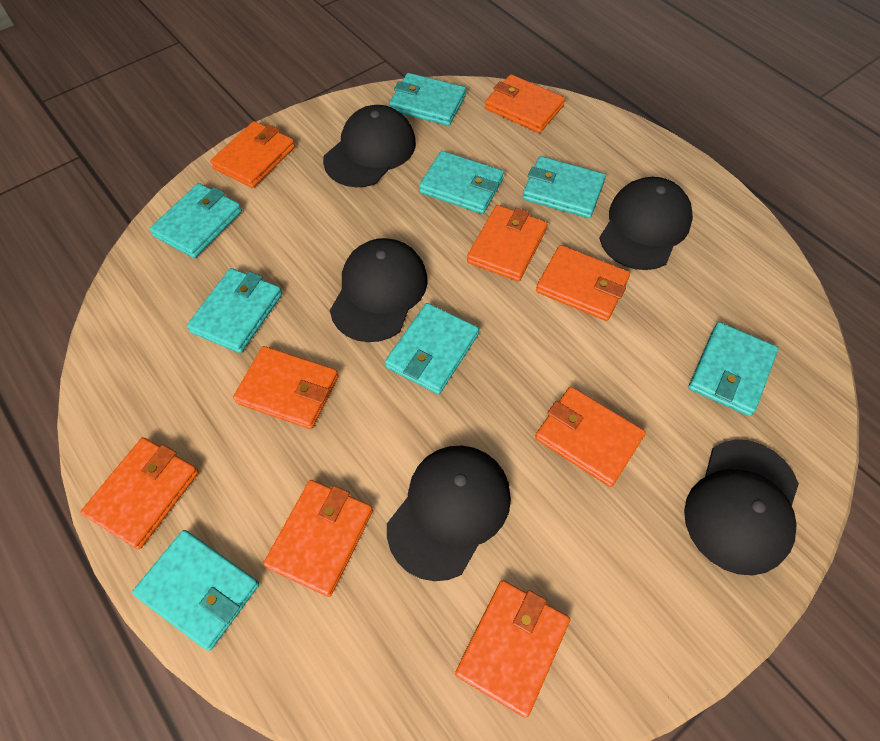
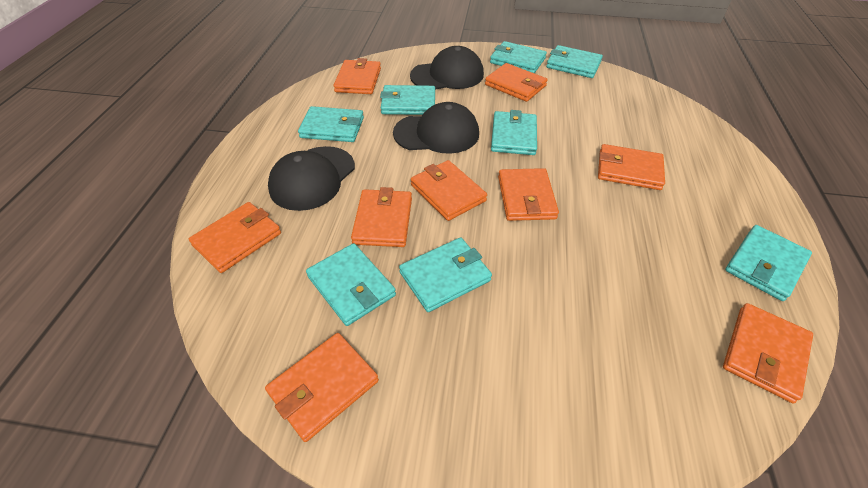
black cap: 5 -> 3

